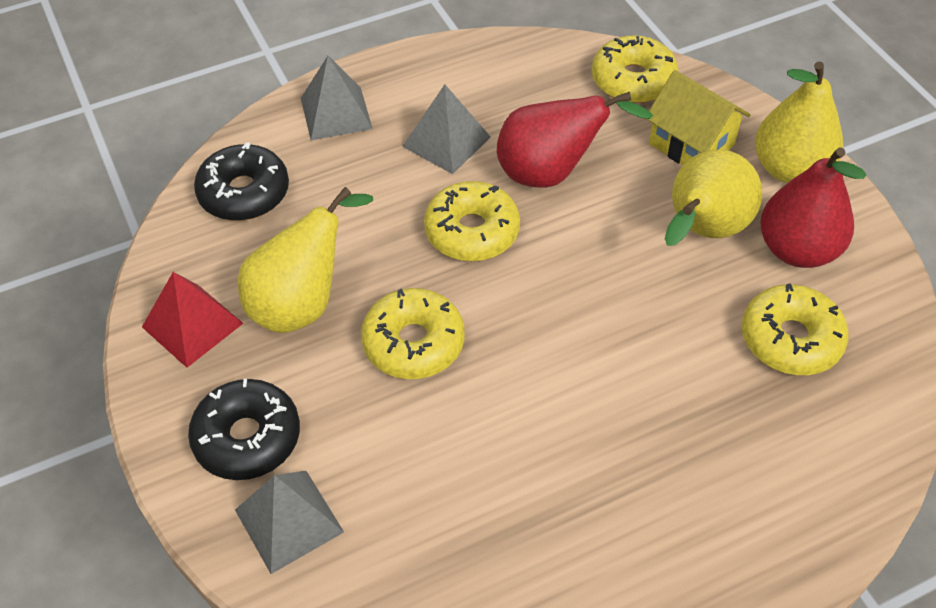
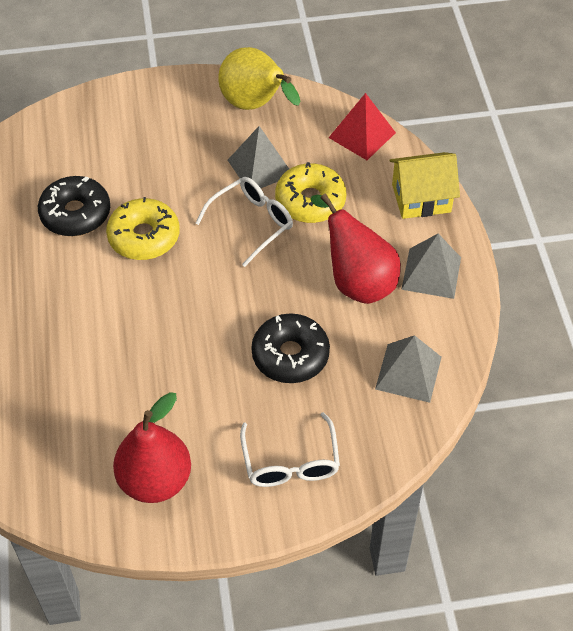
white glasses: 0 -> 2
yellow donut: 4 -> 2
yellow pear: 3 -> 1

